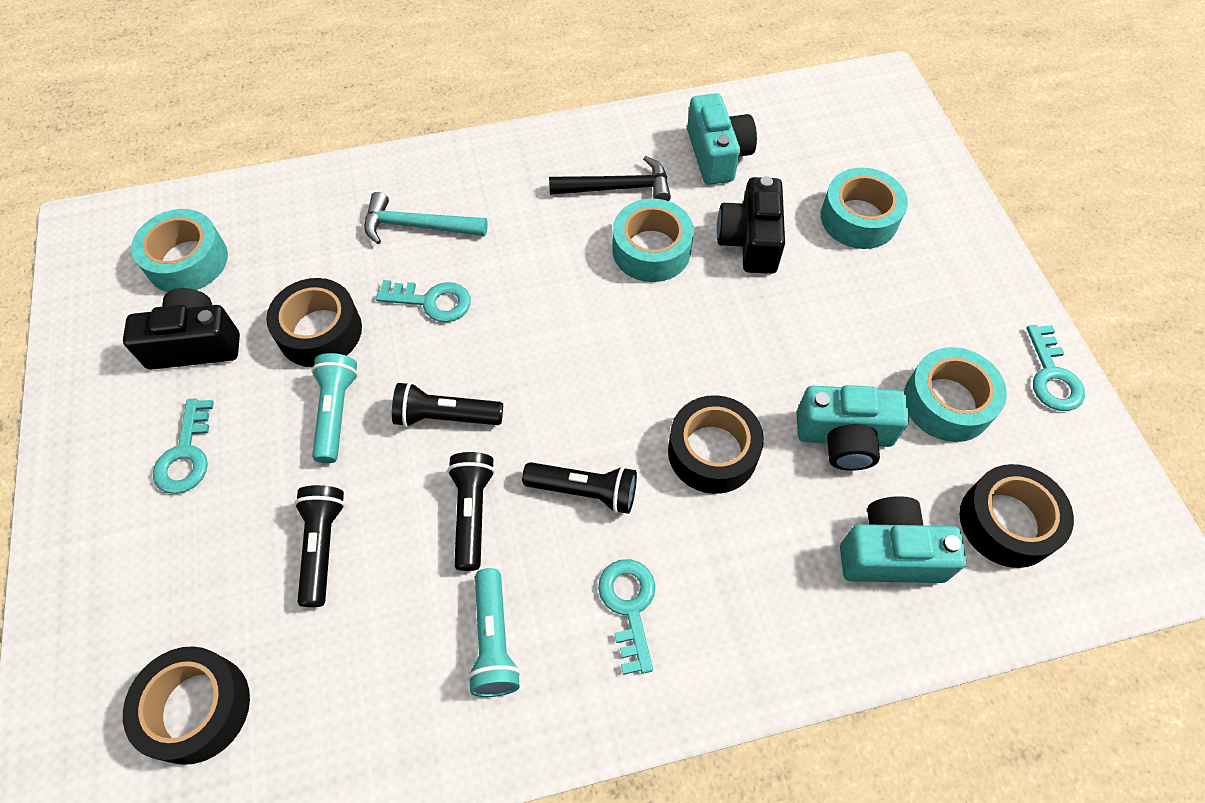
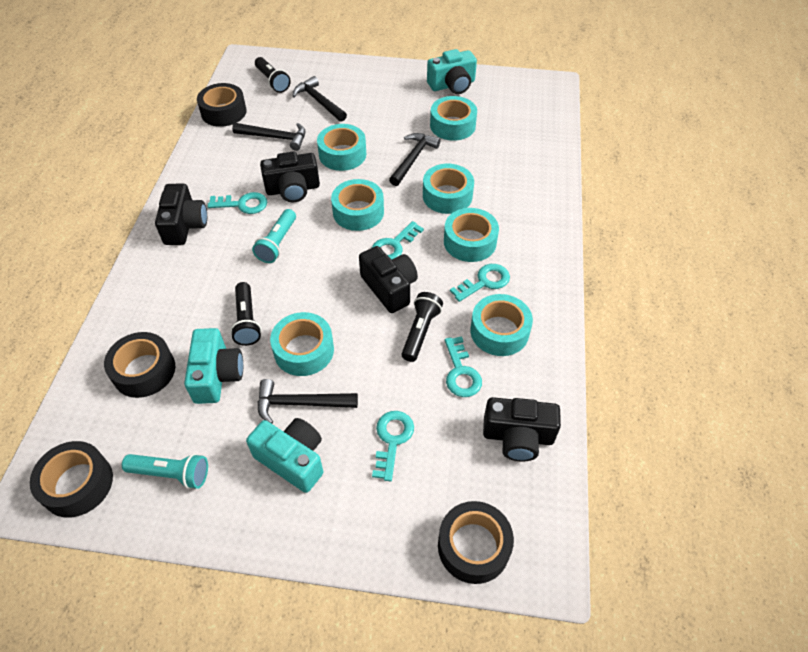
black camera: 2 -> 4
black flashlight: 4 -> 3
black hammer: 1 -> 4
turquoise hammer: 1 -> 0
turquoise key: 4 -> 5
turquoise tape: 4 -> 7

